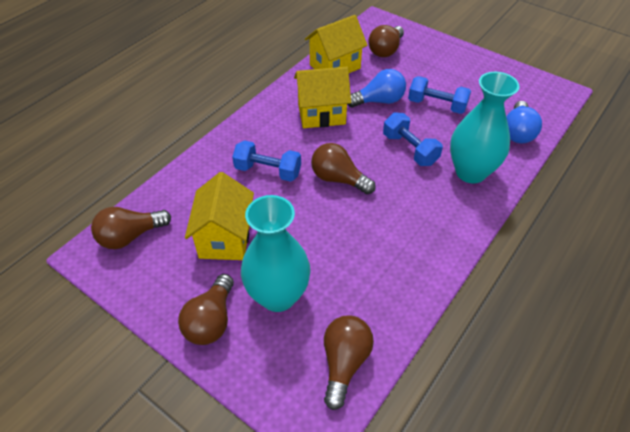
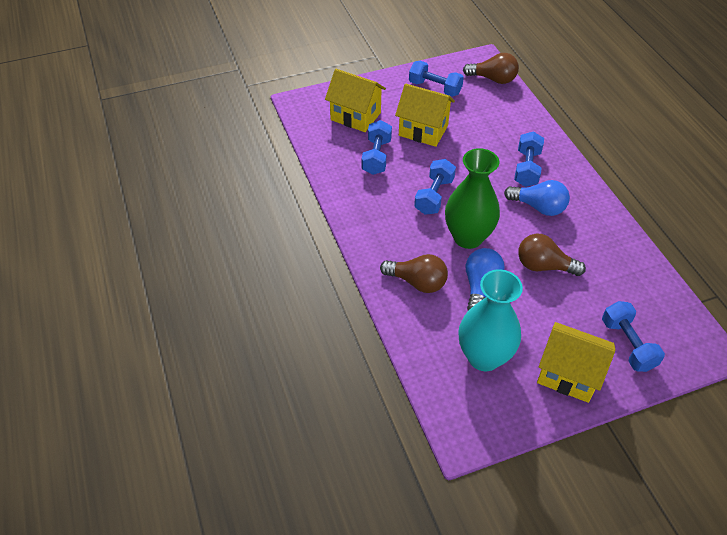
blue dumbbell: 3 -> 5
brown light bulb: 5 -> 3
green vase: 0 -> 1
turquoise vase: 2 -> 1

